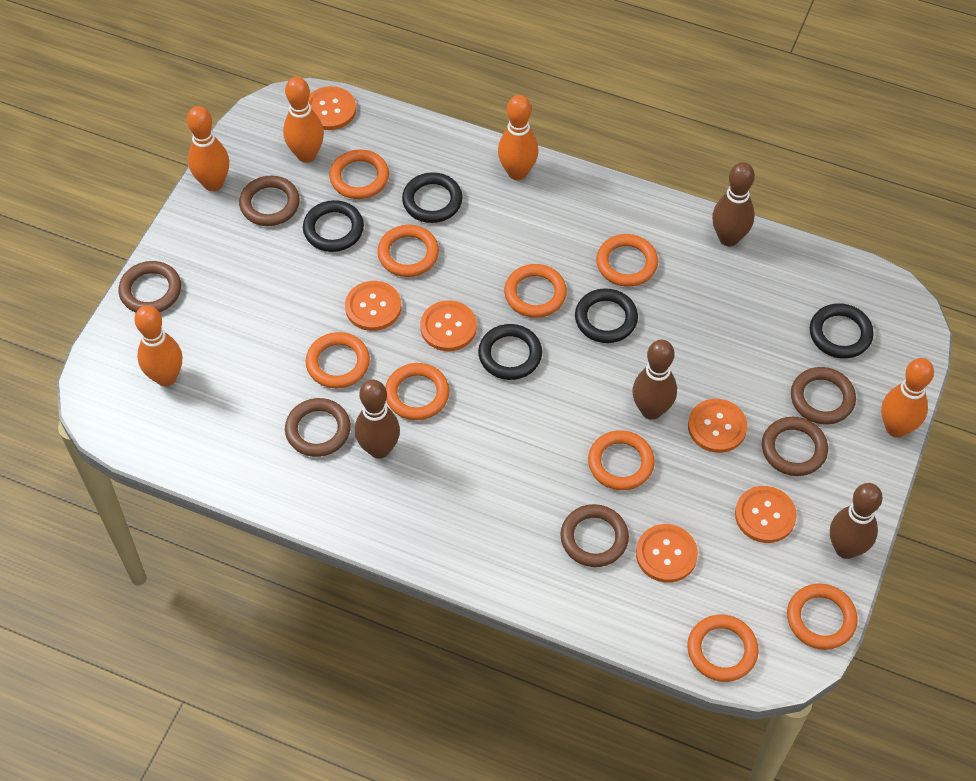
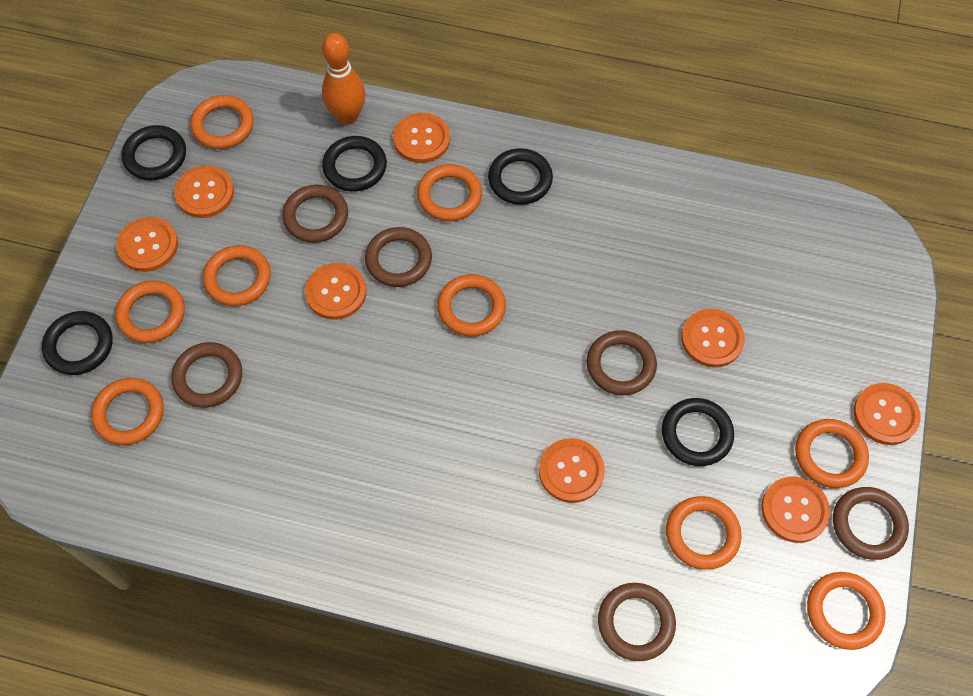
brown bowling pin: 4 -> 0
orange bowling pin: 5 -> 1
orange button: 6 -> 8

